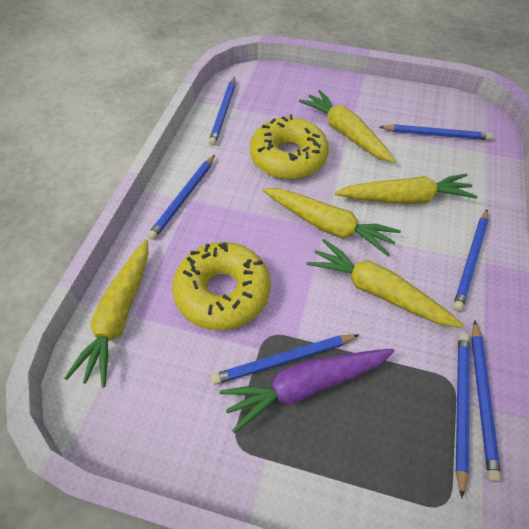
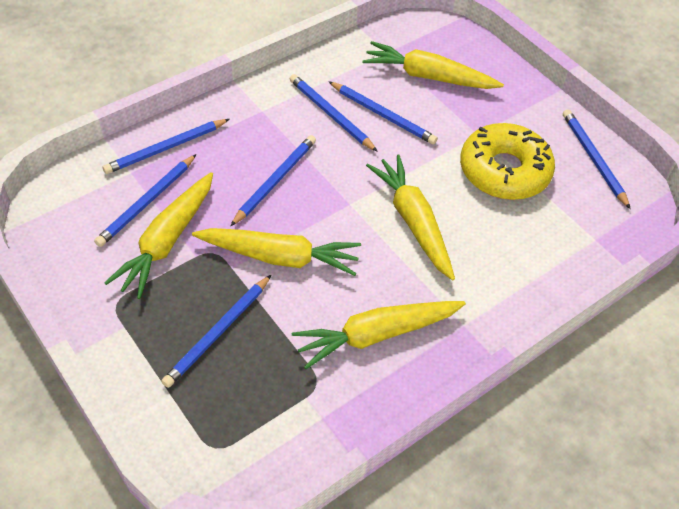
purple carrot: 1 -> 0
yellow donut: 2 -> 1

